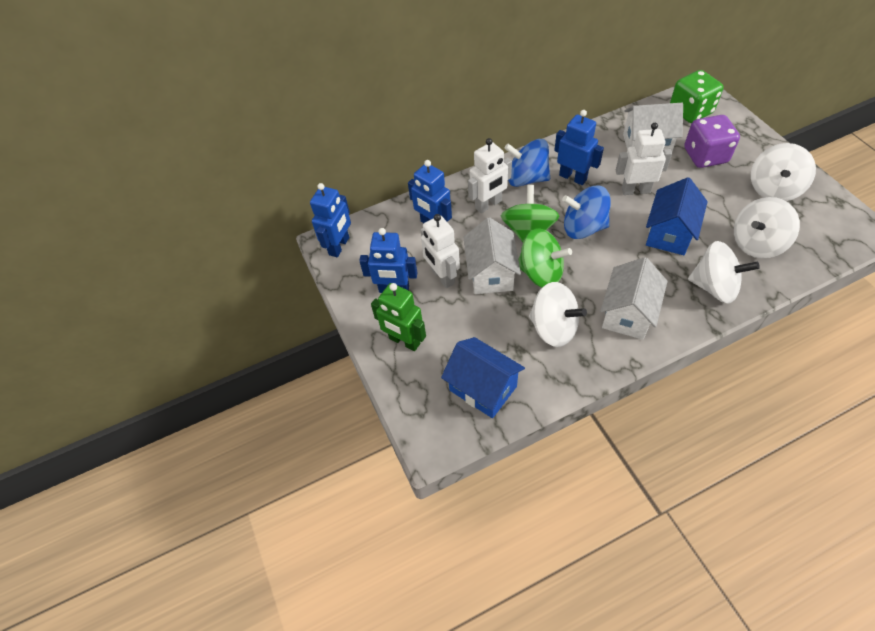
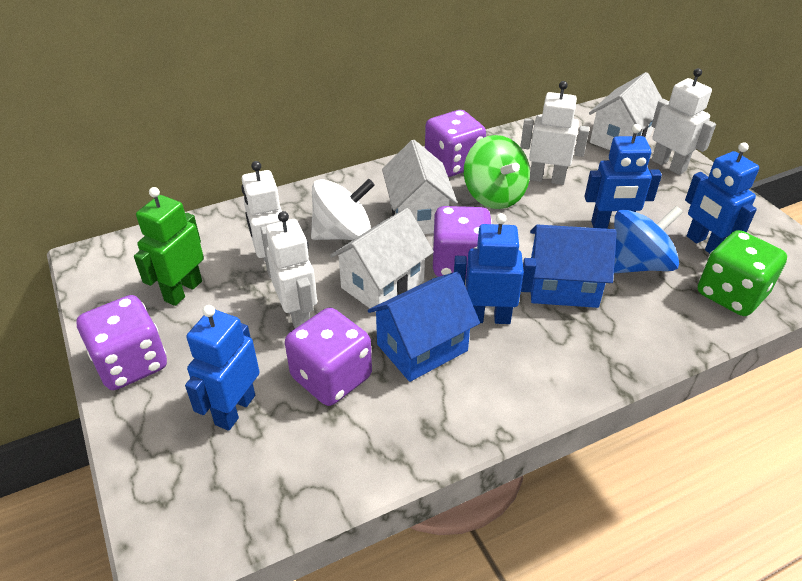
blue spinning top: 2 -> 1
green spinning top: 2 -> 1
purple dice: 1 -> 4
white robot: 3 -> 4
white spinning top: 4 -> 1

